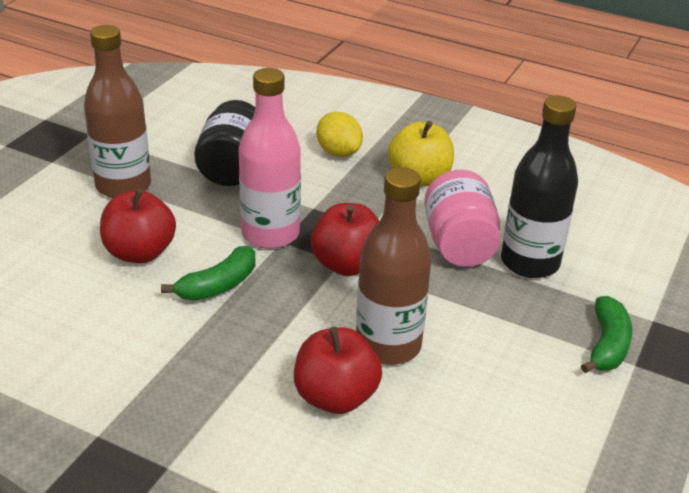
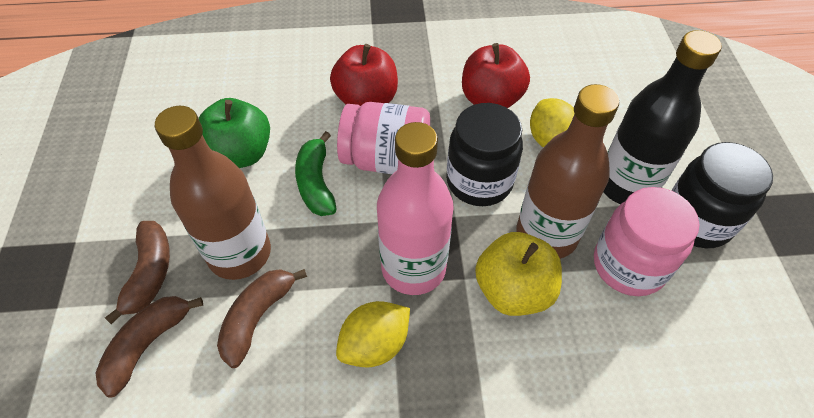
black jar: 1 -> 2
brown banana: 0 -> 3
green apple: 0 -> 1
green banana: 2 -> 1
pink jar: 1 -> 2
red apple: 3 -> 2
yellow lemon: 1 -> 2

